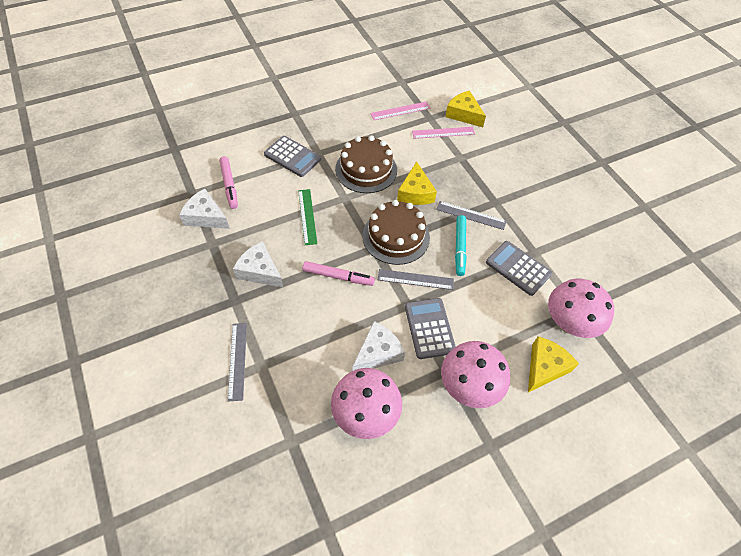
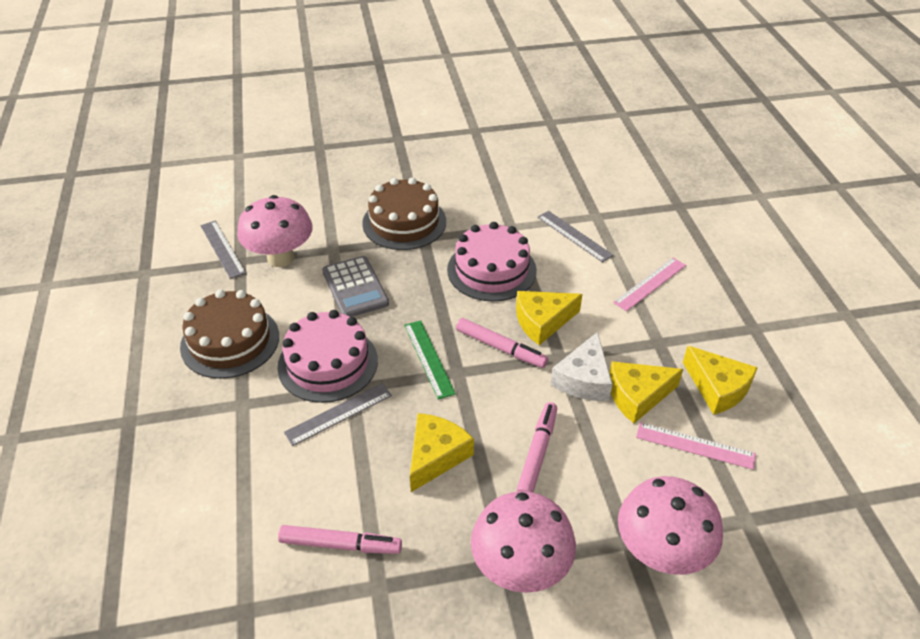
grey calculator: 3 -> 1
pink cake: 0 -> 2
pink marker: 2 -> 3
turquoise marker: 1 -> 0
white cheese: 3 -> 1
yellow cheese: 3 -> 4

